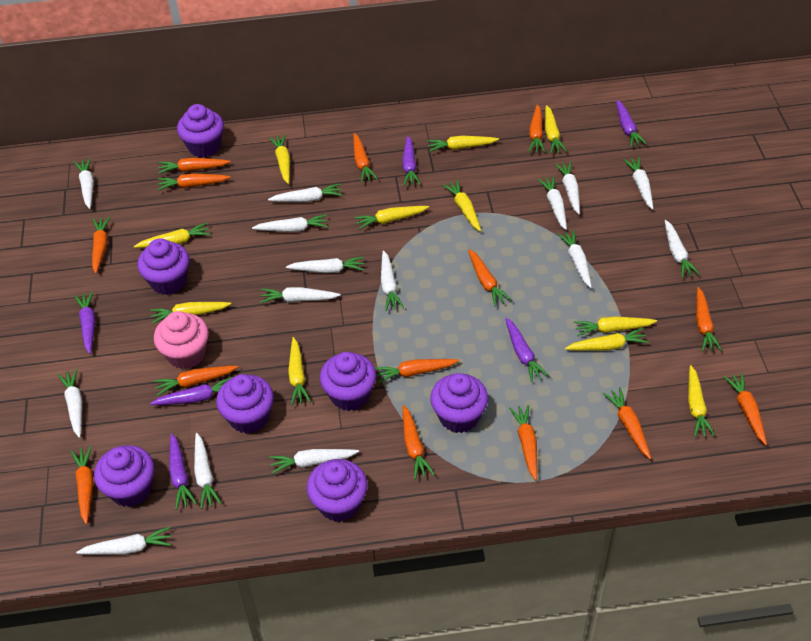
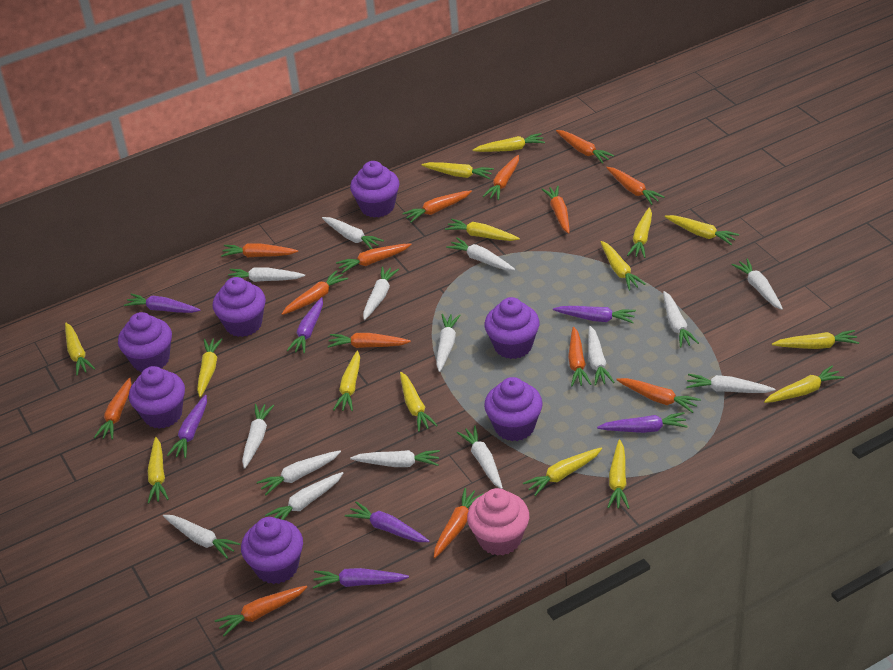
purple carrot: 6 -> 7
yellow carrot: 11 -> 15

